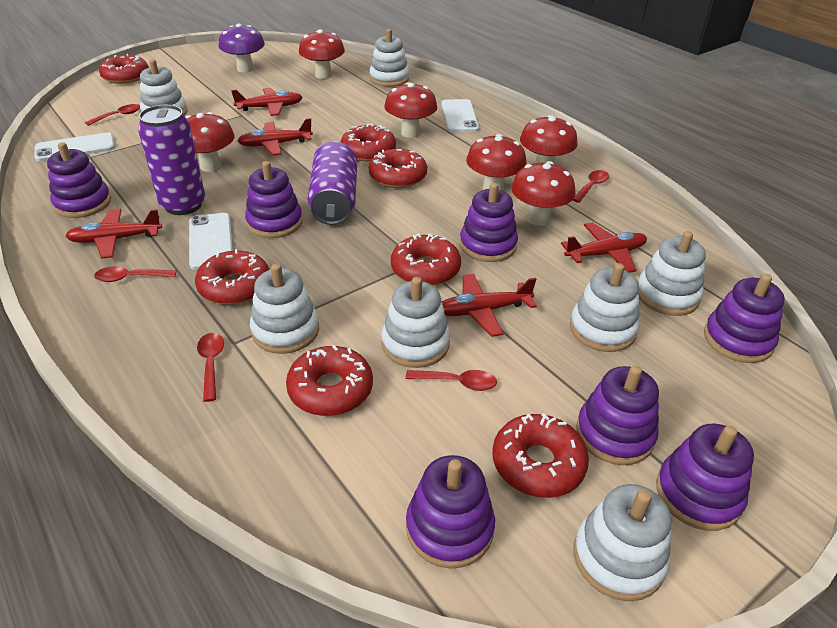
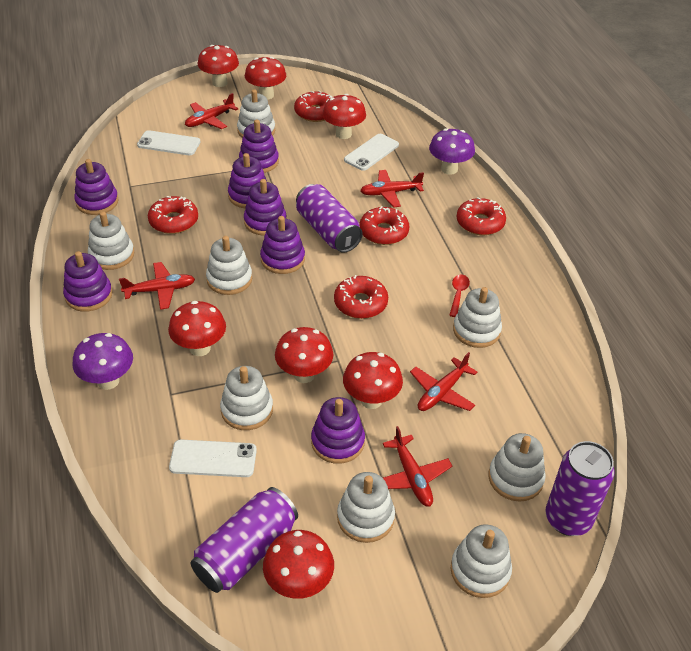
purple can: 2 -> 3
purple mushroom: 1 -> 2
red donut: 7 -> 5
red mushroom: 6 -> 7
red spoon: 5 -> 1
white stacking toy: 7 -> 8

